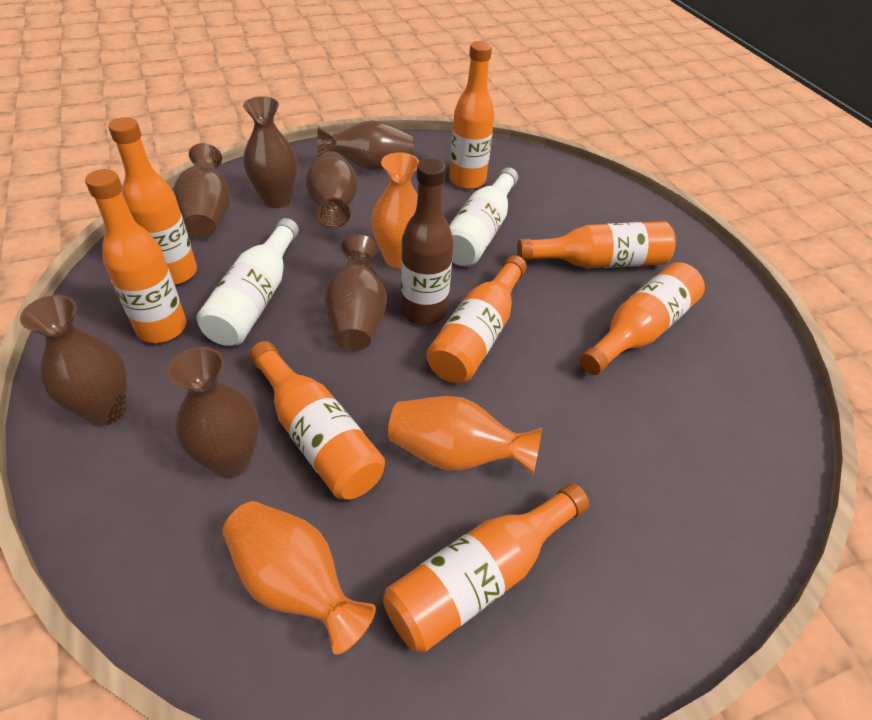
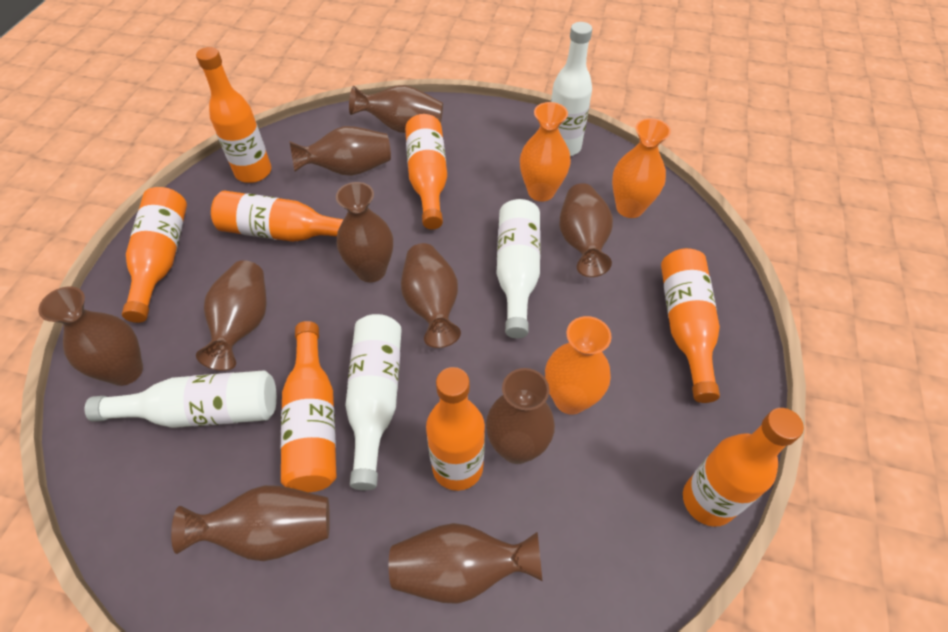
brown bottle: 1 -> 0
brown vase: 7 -> 10
white bottle: 2 -> 4

